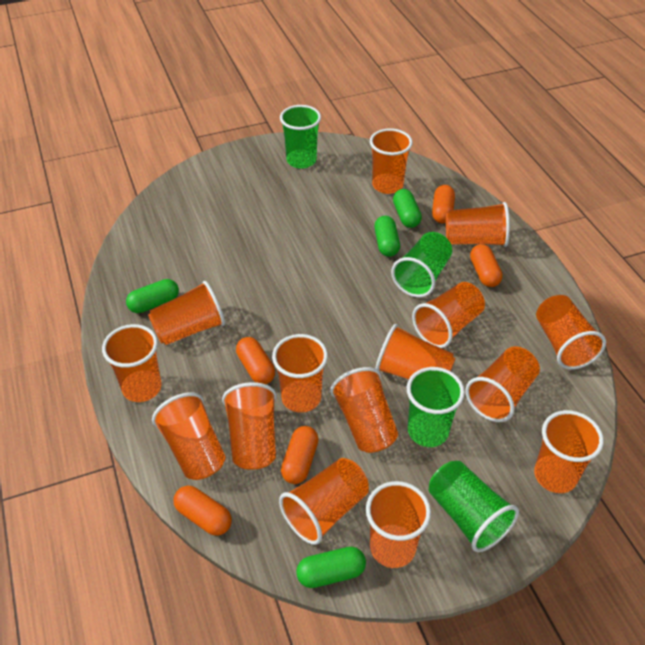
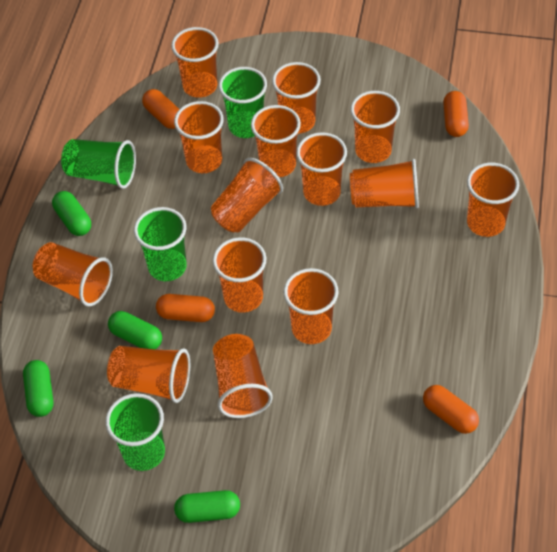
orange capsule: 5 -> 4
orange cup: 15 -> 14

